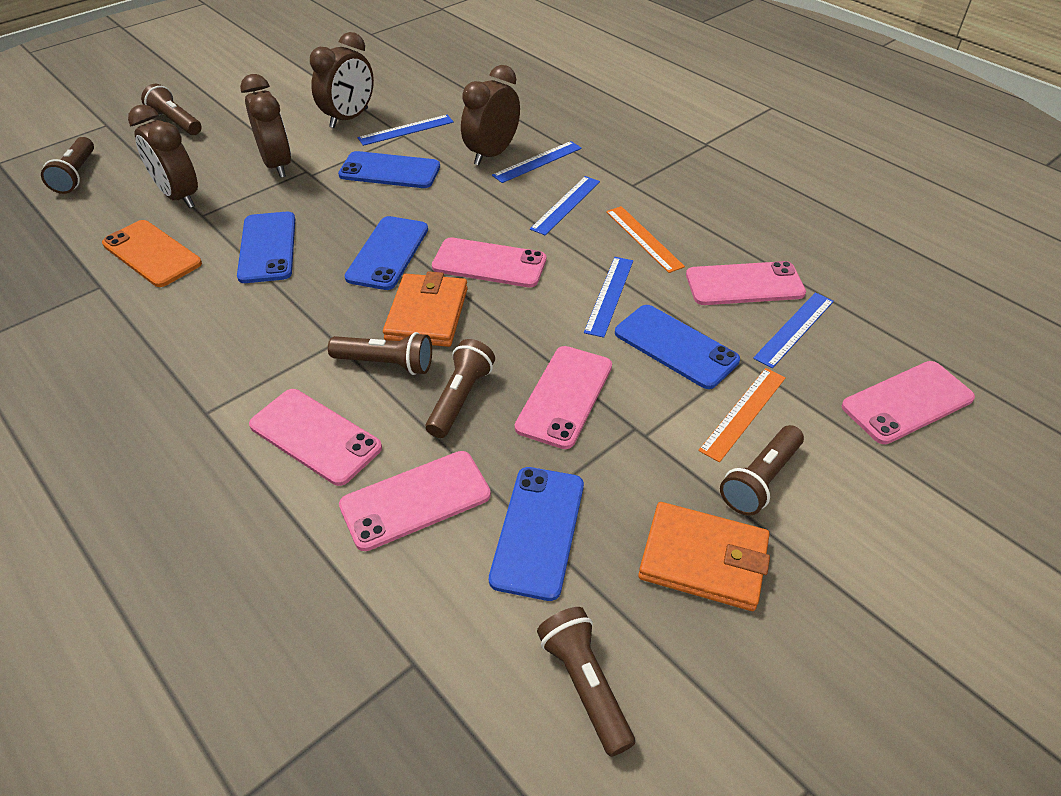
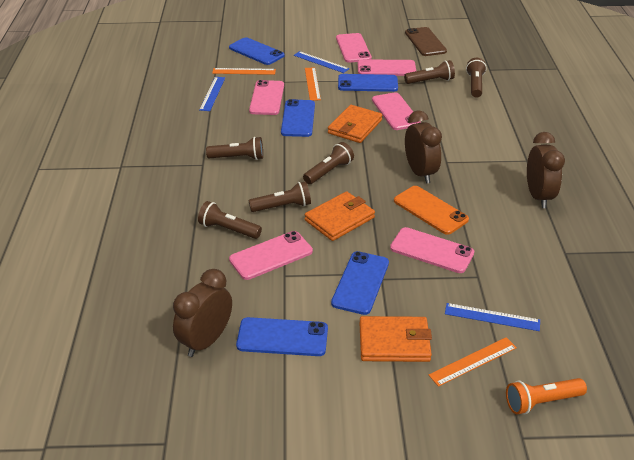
blue ruler: 5 -> 3
brown clock: 4 -> 3
brown phone: 0 -> 1
orange flashlight: 0 -> 1
orange ruler: 2 -> 3
orange wallet: 2 -> 3

